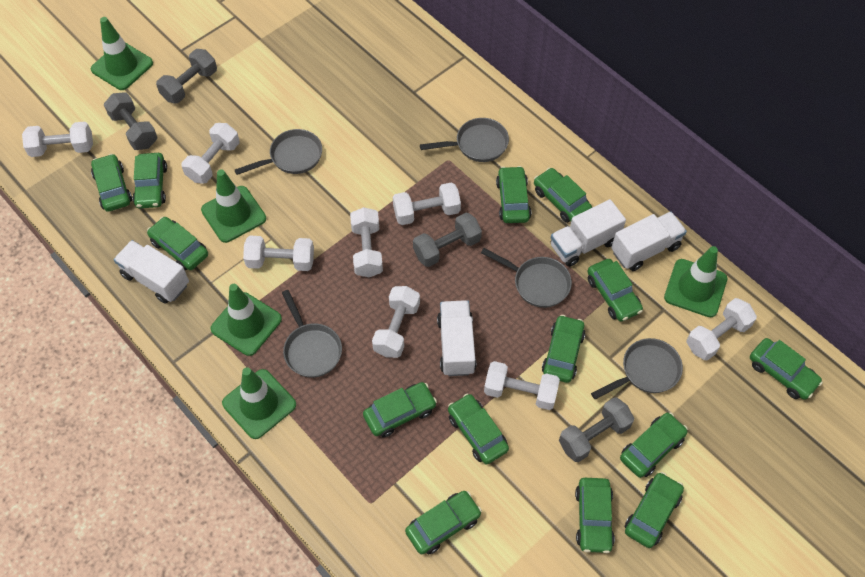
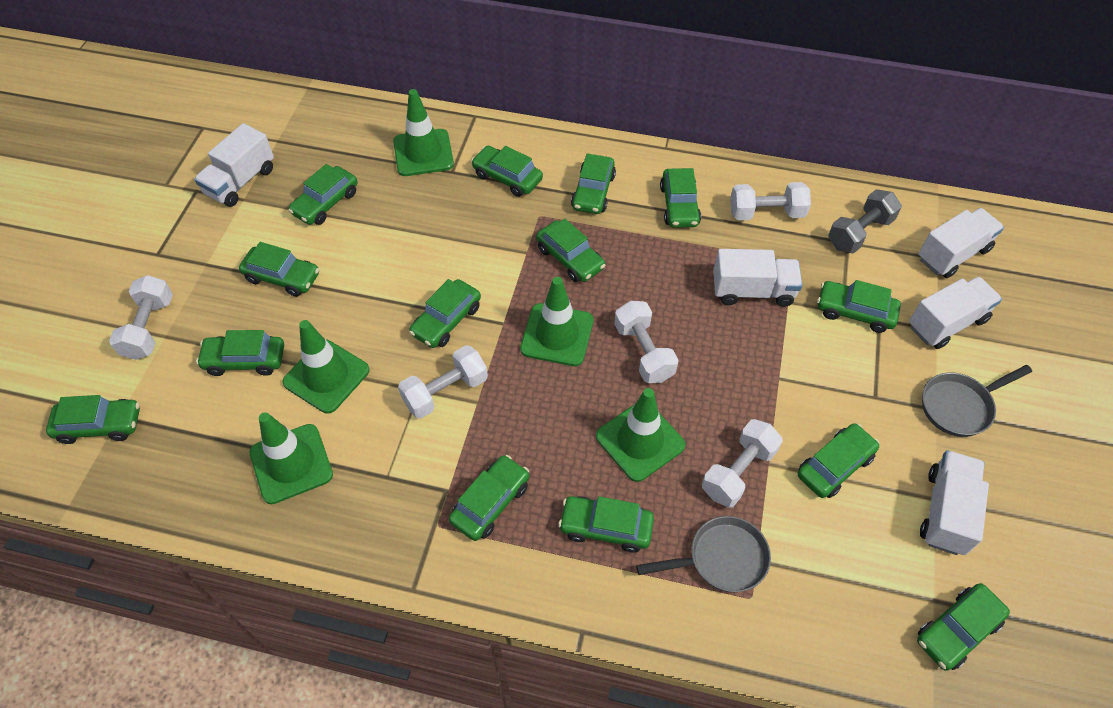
grey dumbbell: 4 -> 1
grey pan: 5 -> 2
white dumbbell: 8 -> 5
white truck: 4 -> 5

